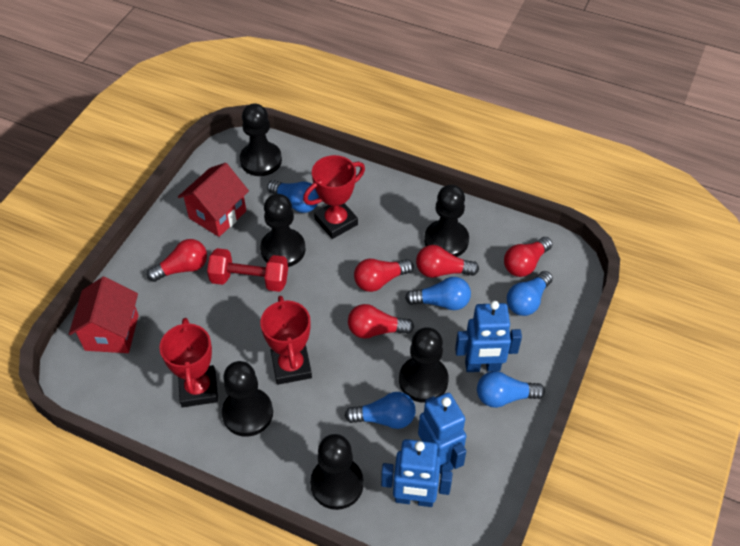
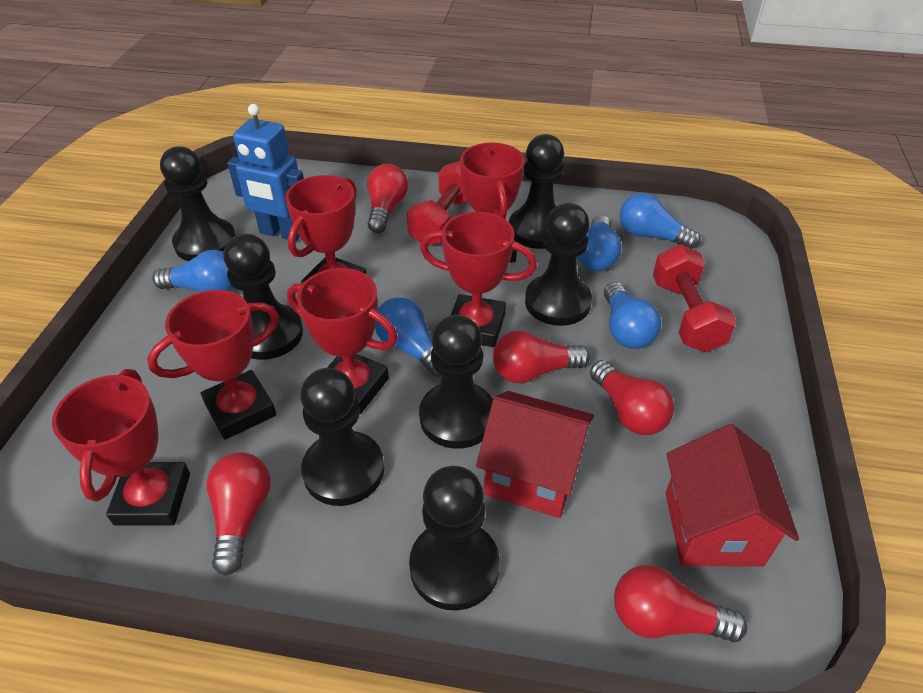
black pawn: 6 -> 7
blue robot: 3 -> 1
red dumbbell: 1 -> 2
red trophy: 3 -> 6

